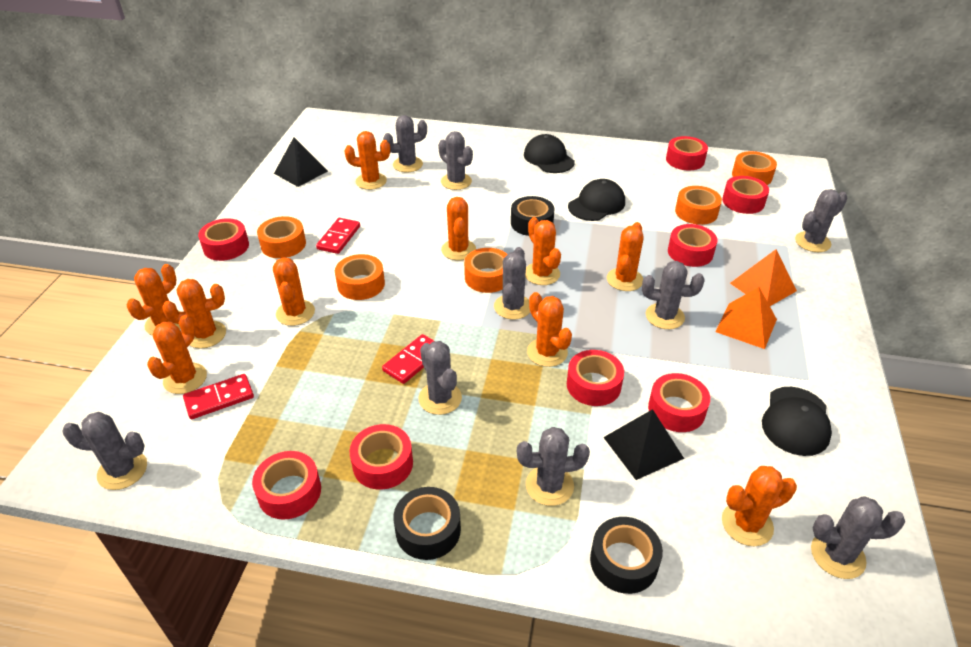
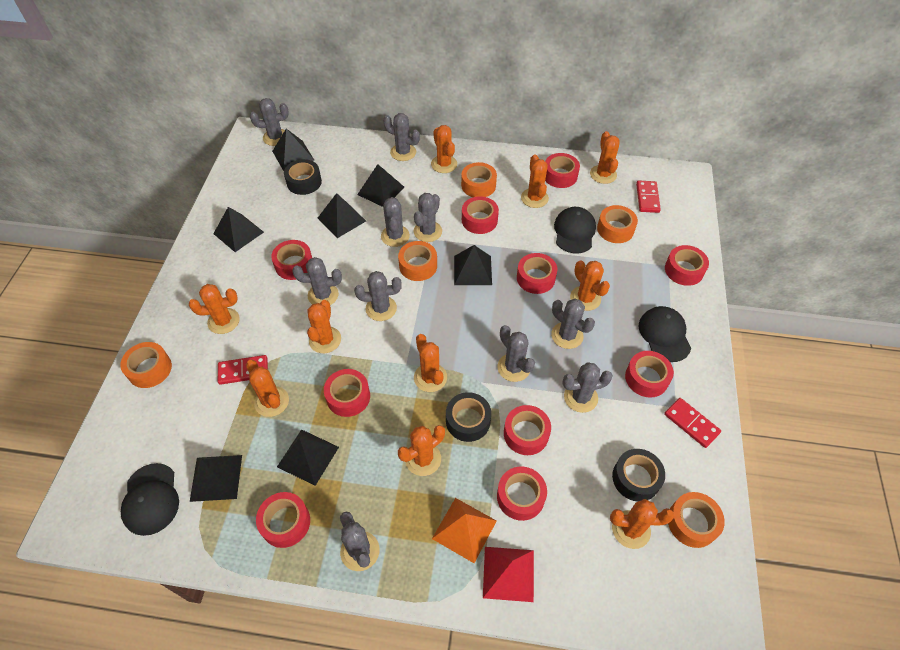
black pyramid: 2 -> 7
grey cactus: 9 -> 10
orange pyramid: 2 -> 1
red pyramid: 0 -> 1
red tape: 8 -> 10

